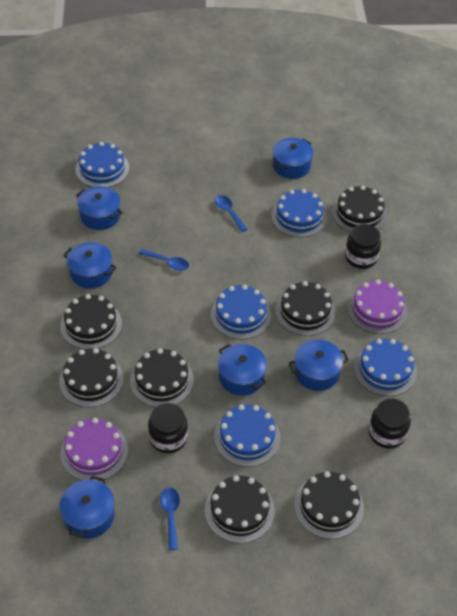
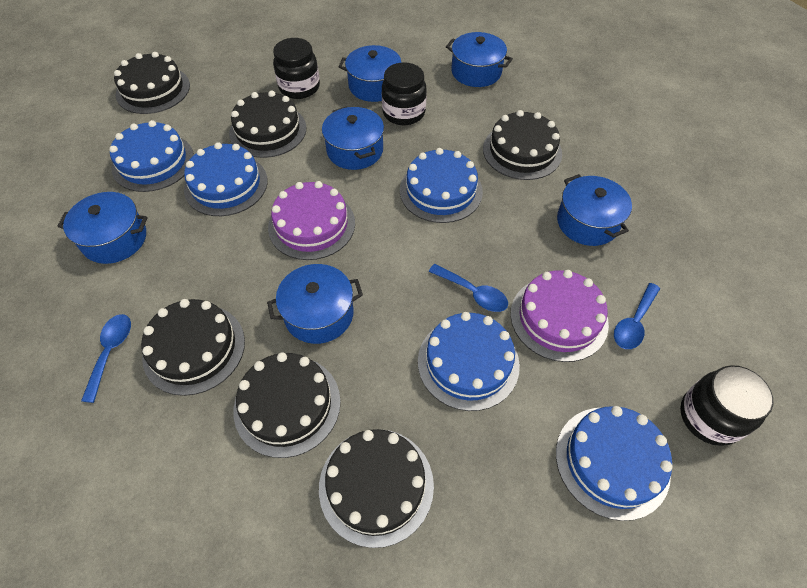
black cake: 7 -> 6

